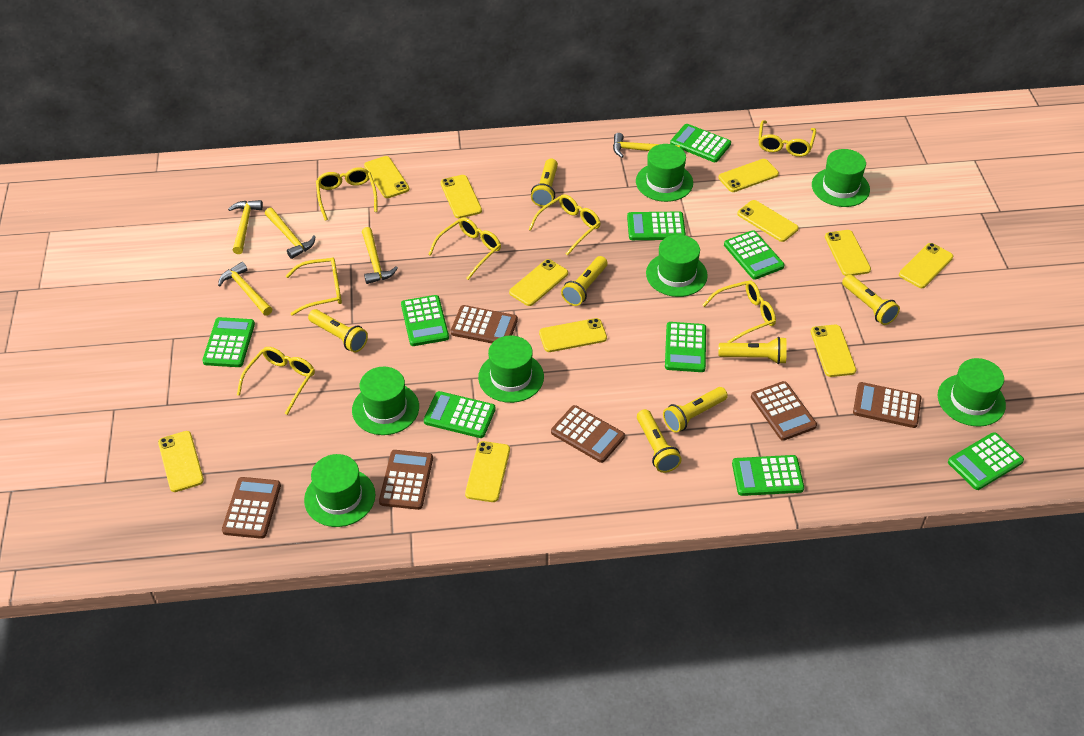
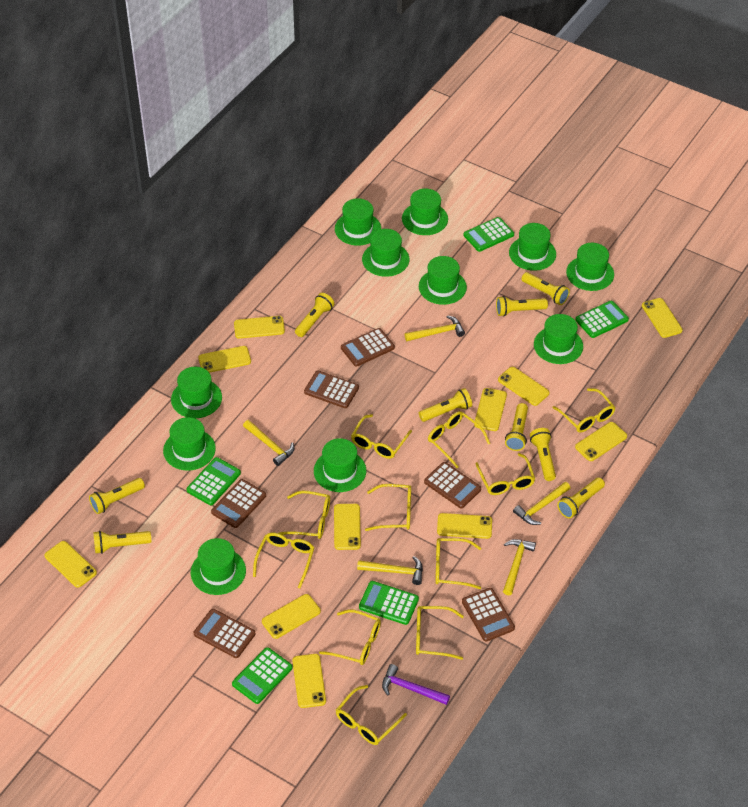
green calculator: 9 -> 5
green hat: 7 -> 11
purple hammer: 0 -> 1
yellow flashlight: 7 -> 9
yellow glasses: 7 -> 11

